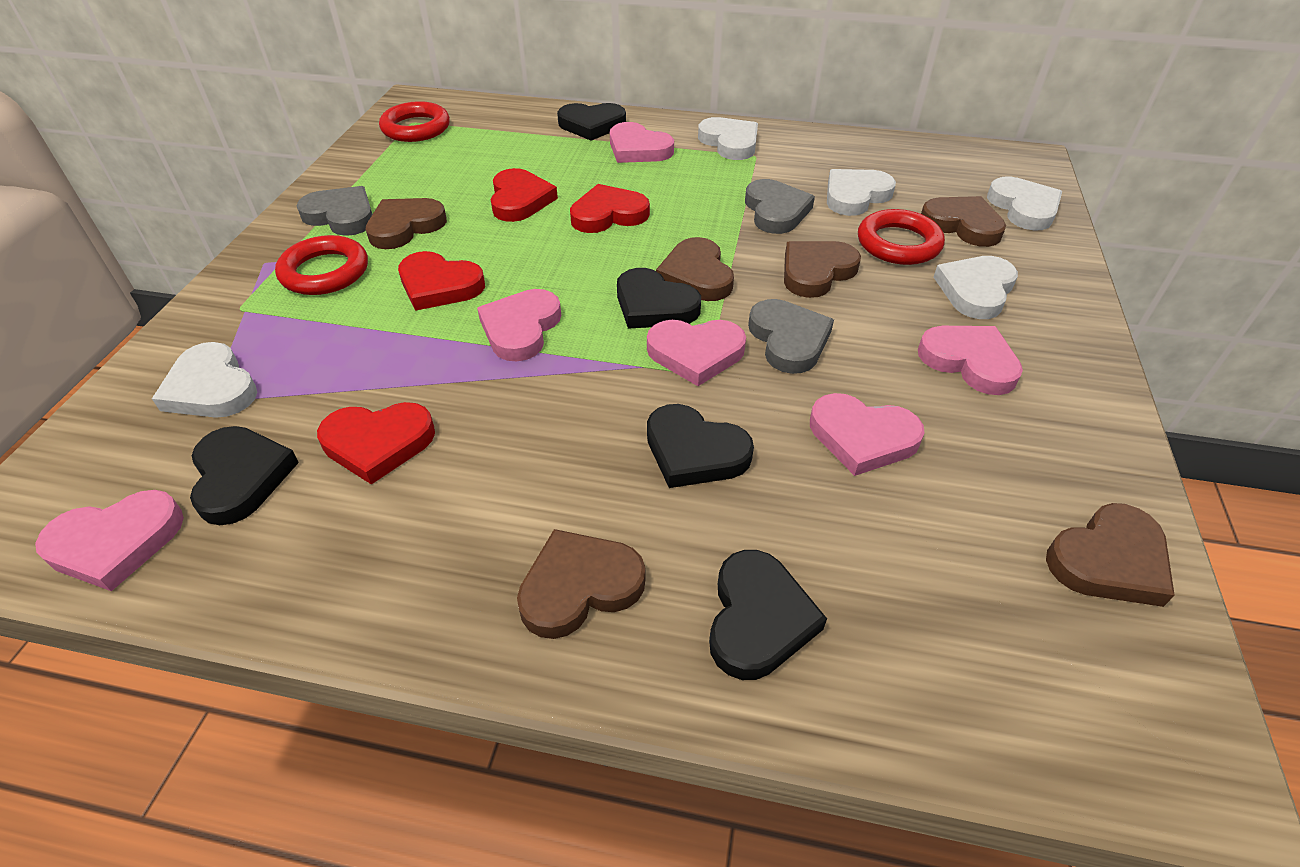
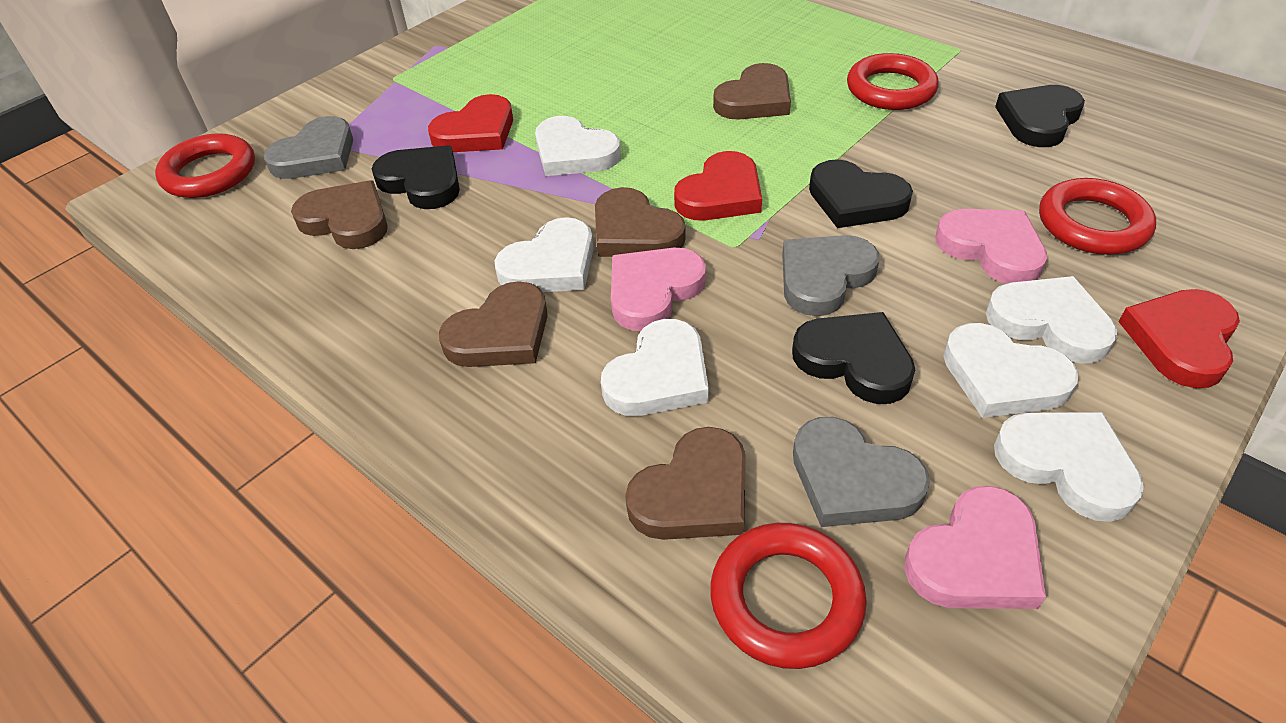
black heart: 5 -> 4
brown heart: 6 -> 5
pink heart: 6 -> 3
red heart: 4 -> 3
red ring: 3 -> 4
white heart: 5 -> 6

